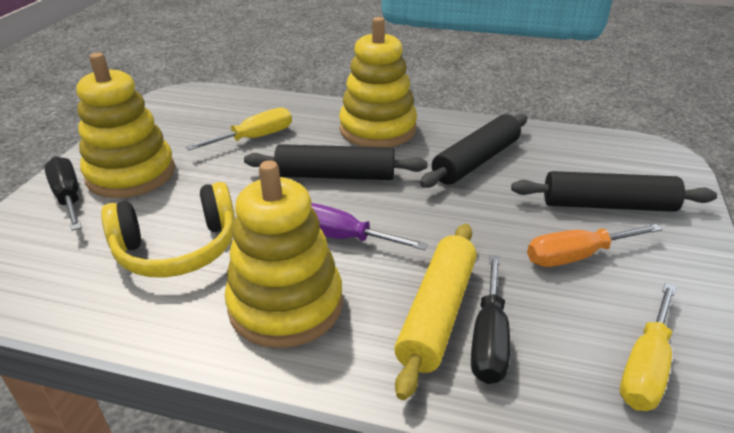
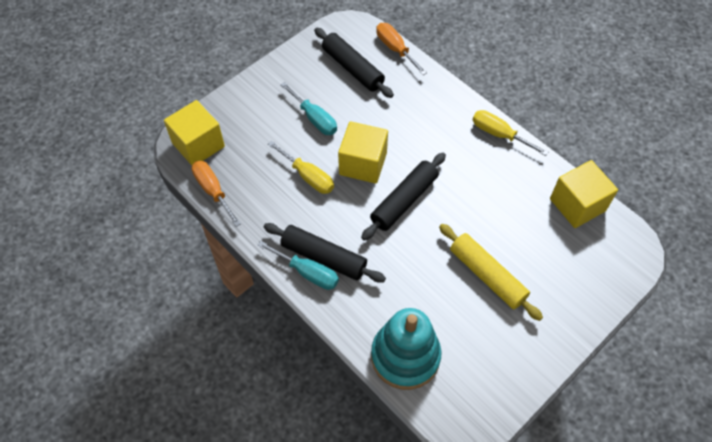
black screwdriver: 2 -> 0
orange screwdriver: 1 -> 2
purple screwdriver: 1 -> 0
turquoise screwdriver: 0 -> 2
turquoise stacking toy: 0 -> 1
yellow cube: 0 -> 3
yellow headphones: 1 -> 0
yellow stacking toy: 3 -> 0

